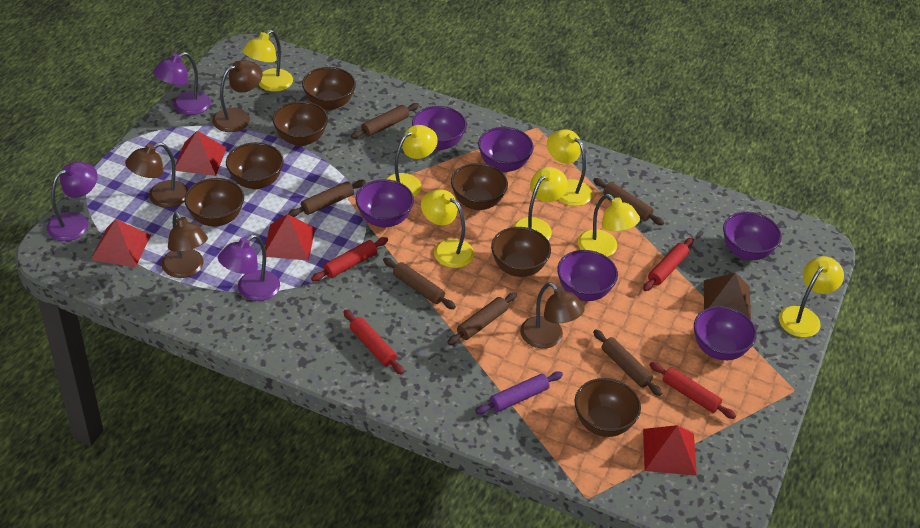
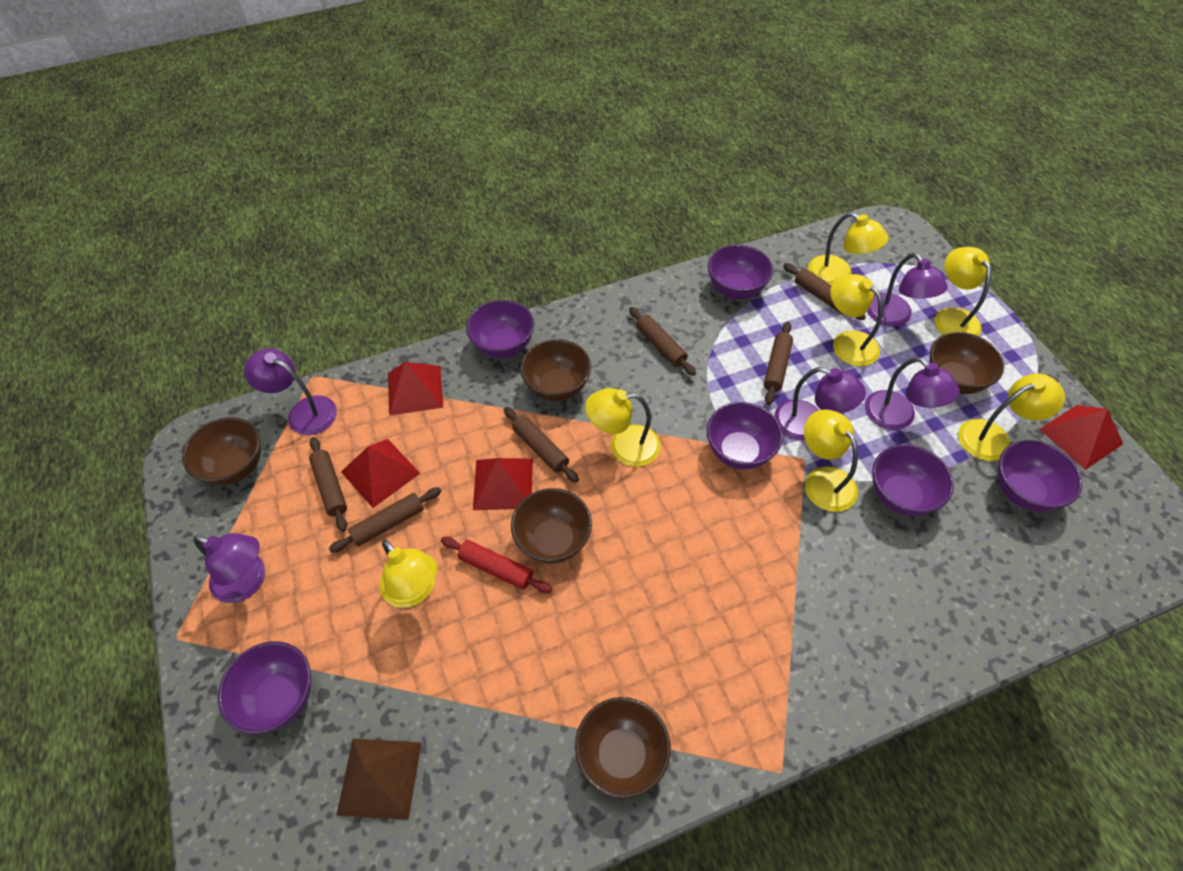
brown bowl: 7 -> 5
brown lamp: 4 -> 0
purple lamp: 3 -> 5
purple rolling pin: 1 -> 0
red rolling pin: 4 -> 1

